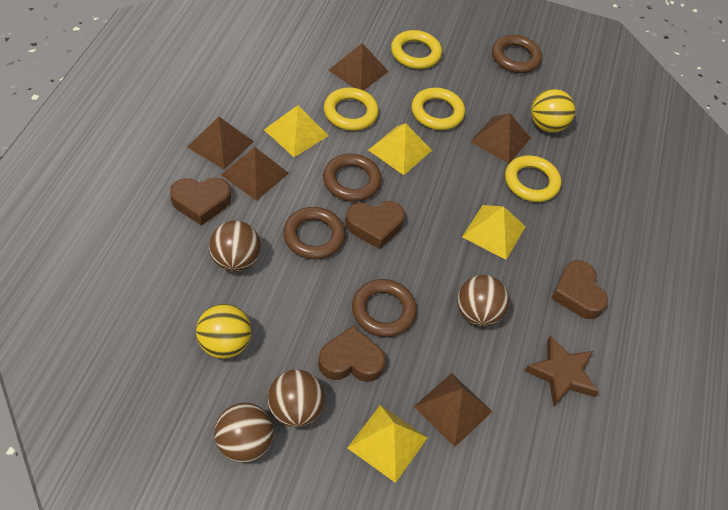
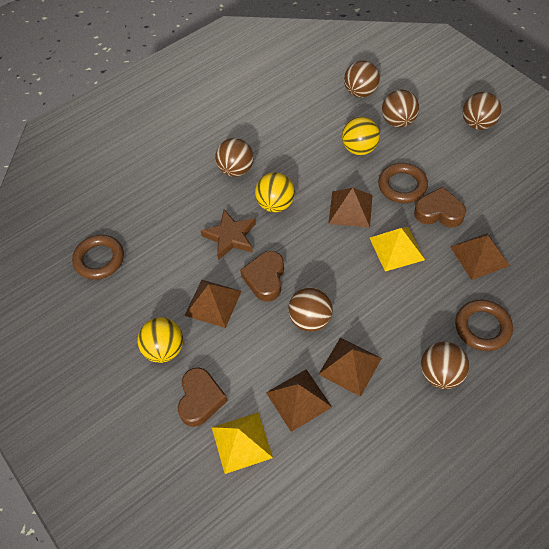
brown ball: 4 -> 6
brown heart: 4 -> 3
brown ring: 4 -> 3
yellow ball: 2 -> 3
yellow pyramid: 4 -> 2
yellow ring: 4 -> 0

